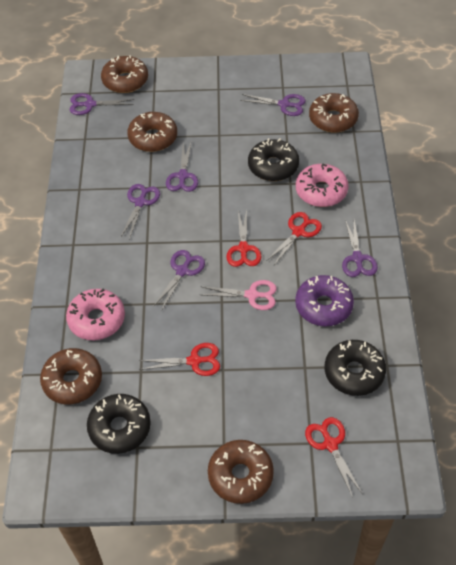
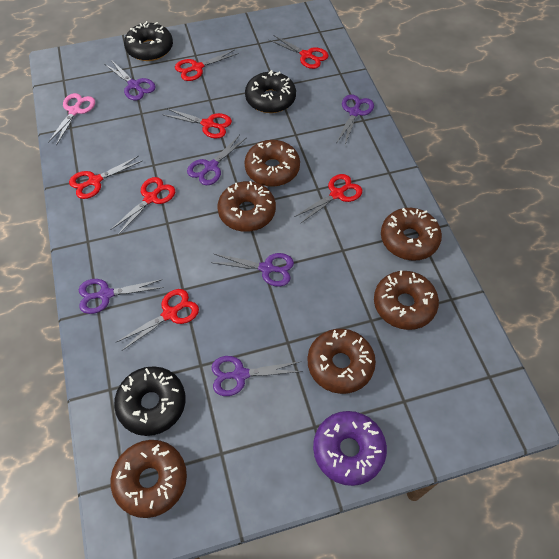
brown donut: 5 -> 6
pink donut: 2 -> 0
red scissors: 4 -> 7

